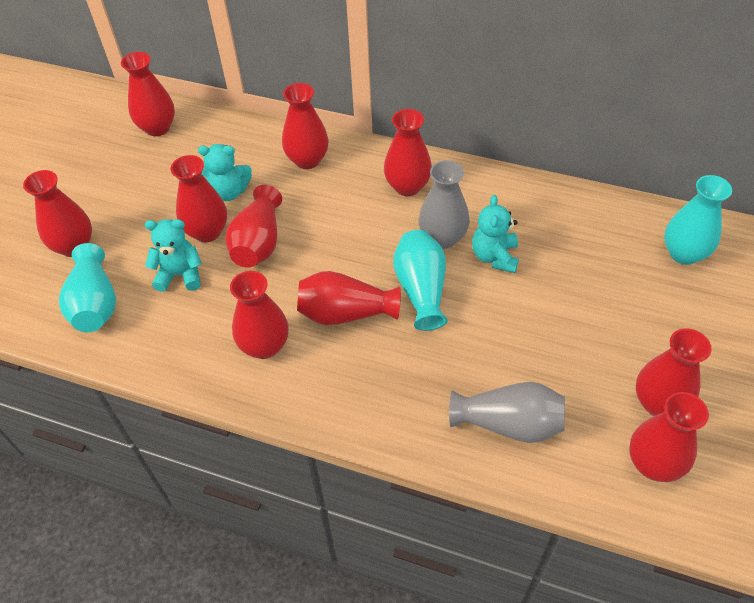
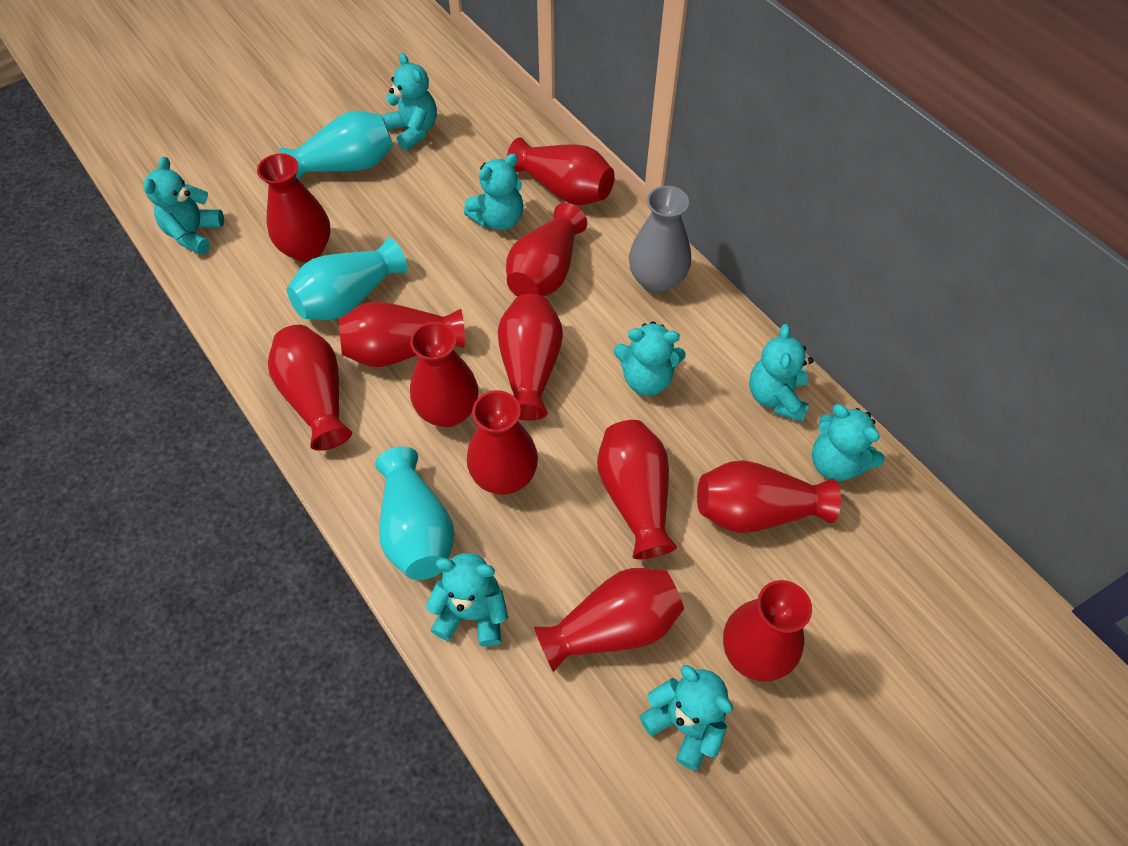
grey vase: 2 -> 1
red vase: 10 -> 12
turquoise teddy bear: 3 -> 8

